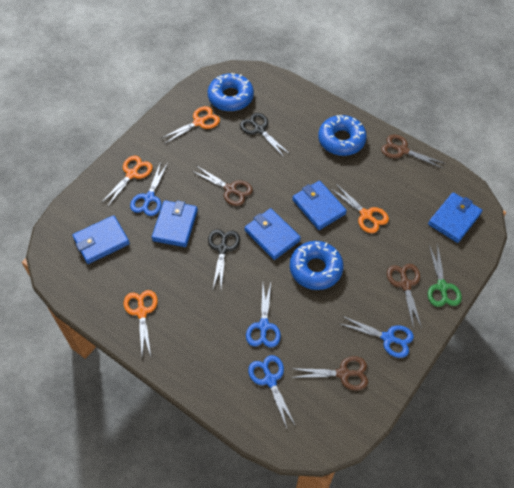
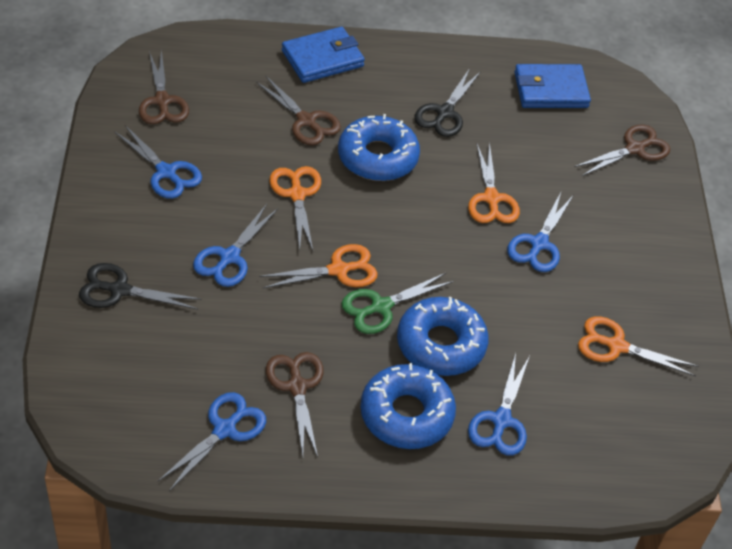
blue scissors: 4 -> 5
blue wallet: 5 -> 2

